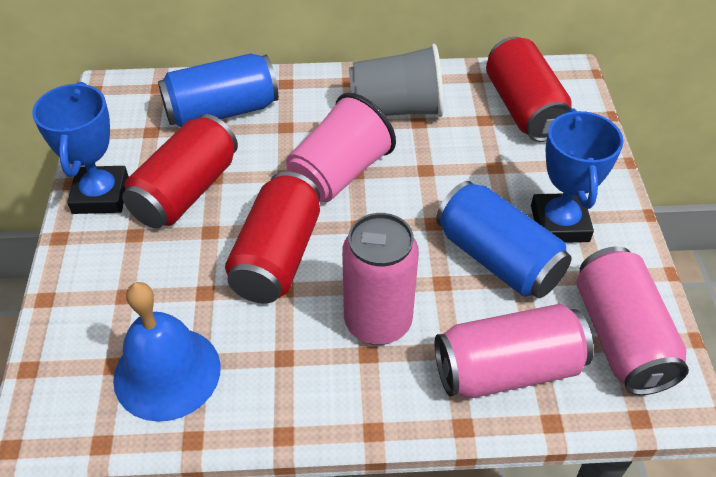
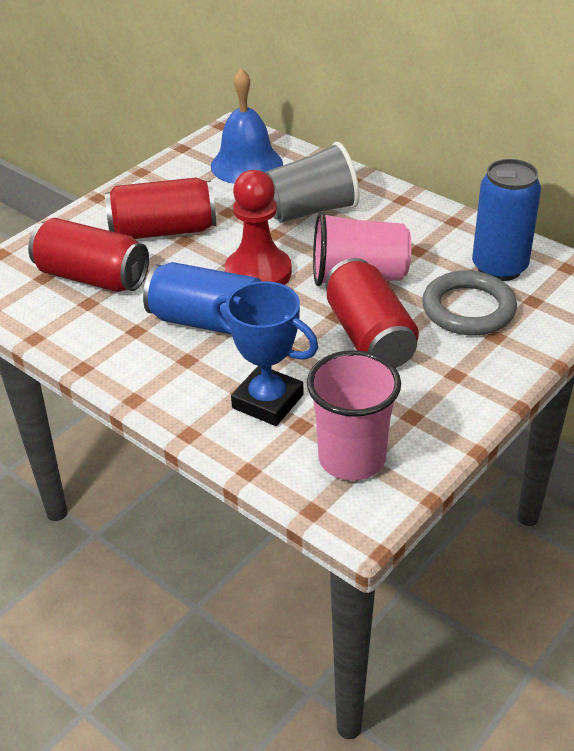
blue trophy: 2 -> 1
grey ring: 0 -> 1
pink can: 3 -> 0
pink cup: 1 -> 2
red pawn: 0 -> 1

